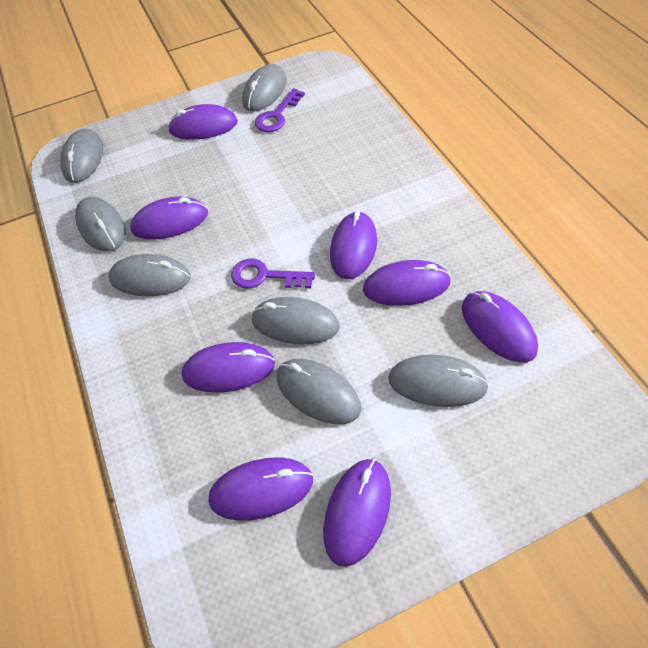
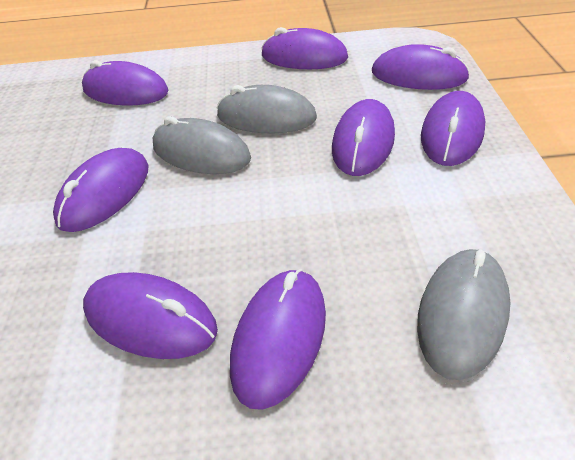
grey mouse: 7 -> 3
purple key: 2 -> 0

